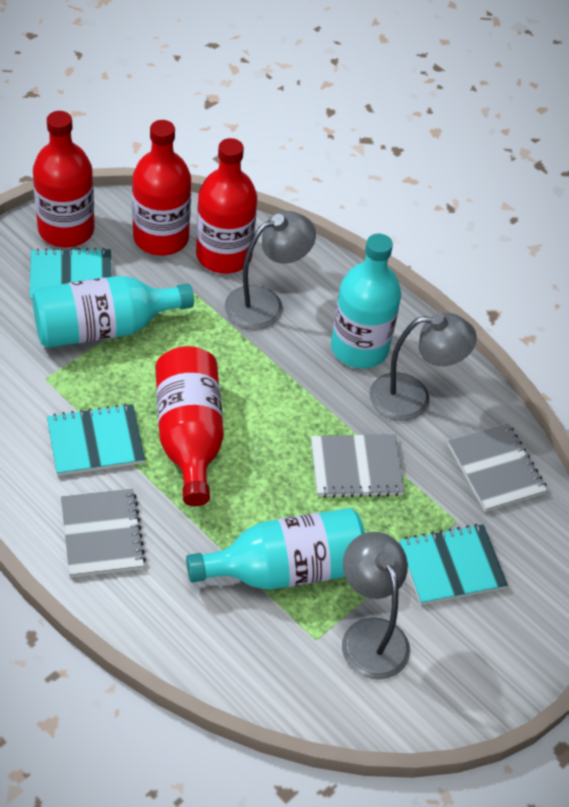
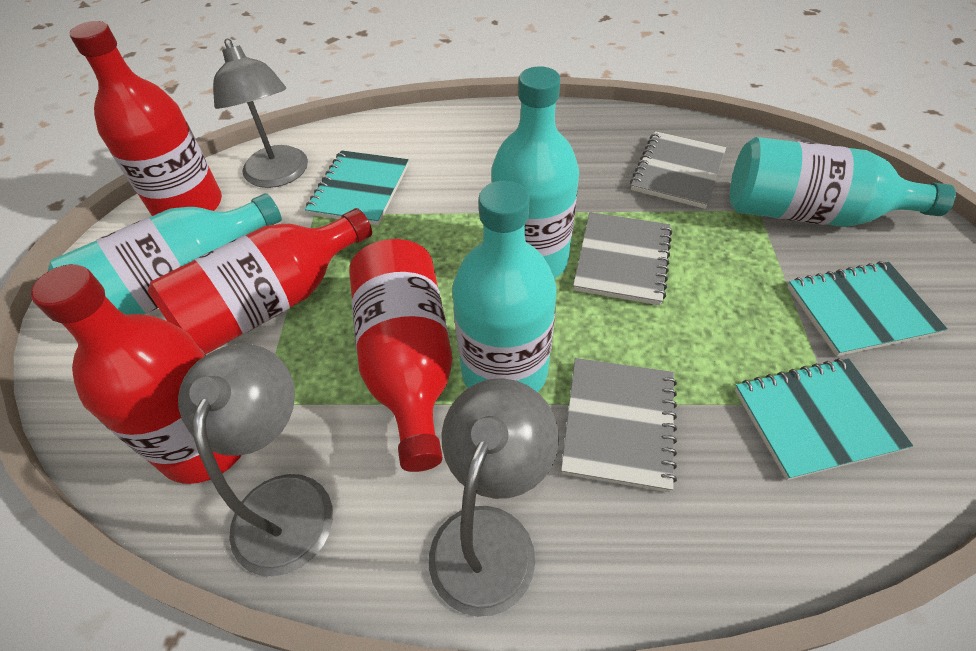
turquoise bottle: 3 -> 4

